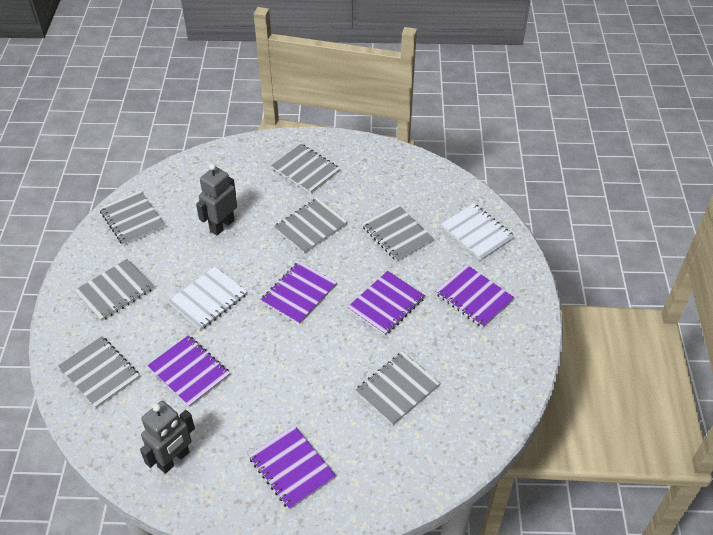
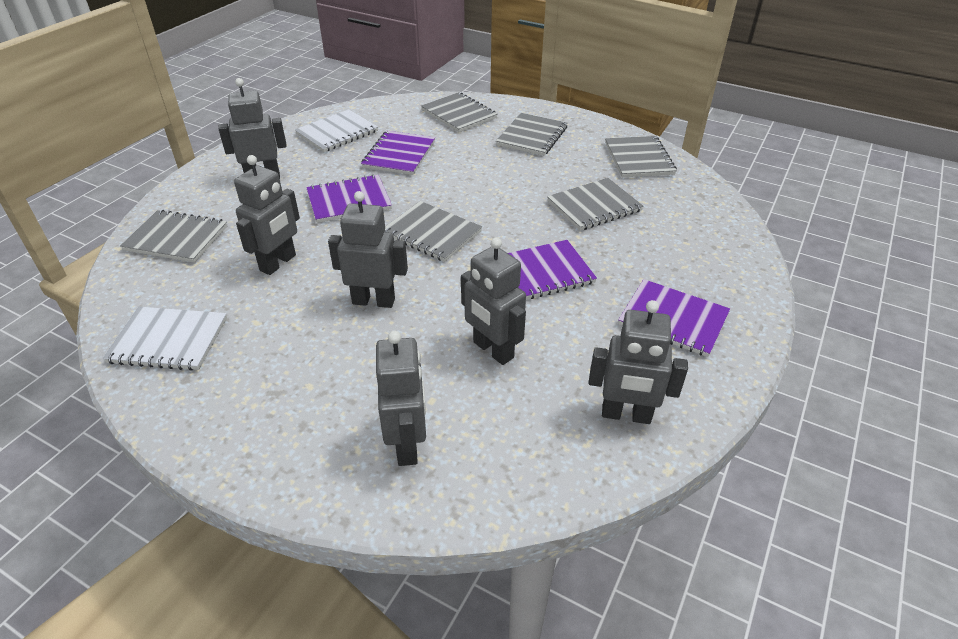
grey notebook: 7 -> 6
grey robot: 2 -> 6
purple notebook: 5 -> 4

